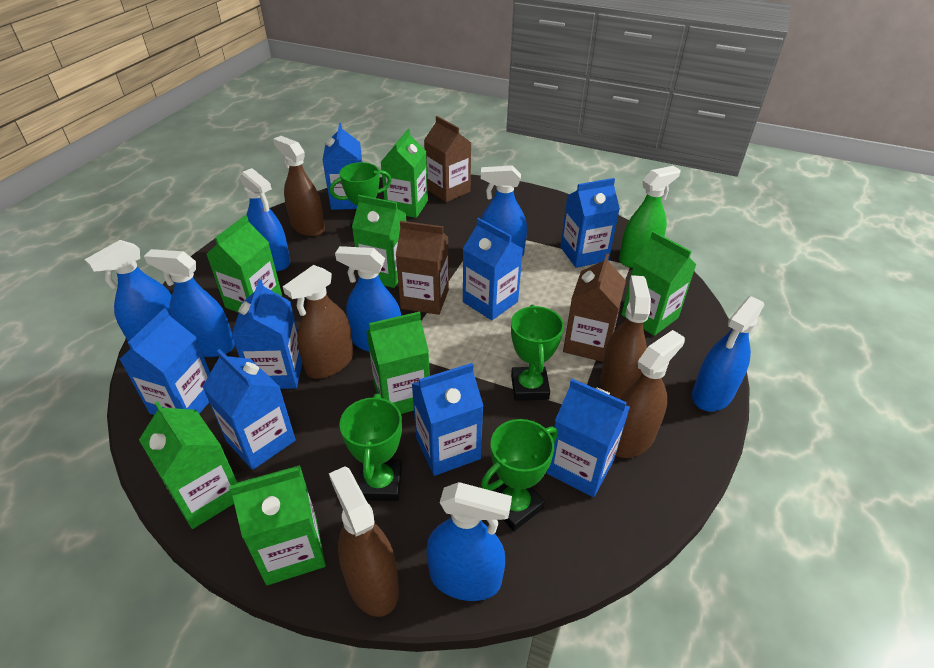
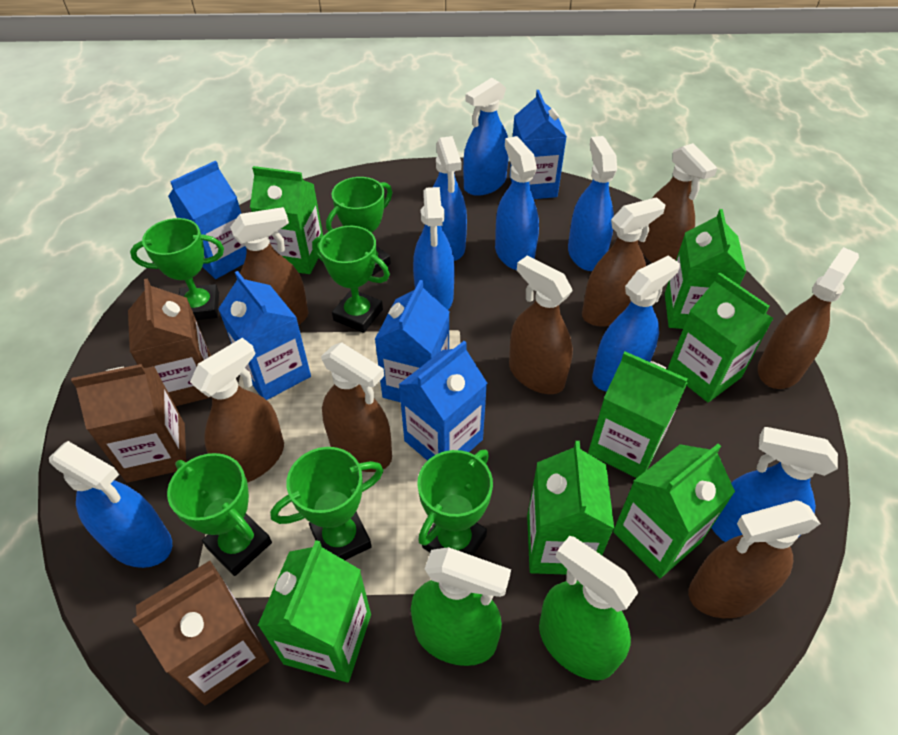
blue carton: 8 -> 5
blue spray bottle: 7 -> 8
brown spray bottle: 5 -> 8
green spray bottle: 1 -> 2
green trophy: 4 -> 6

